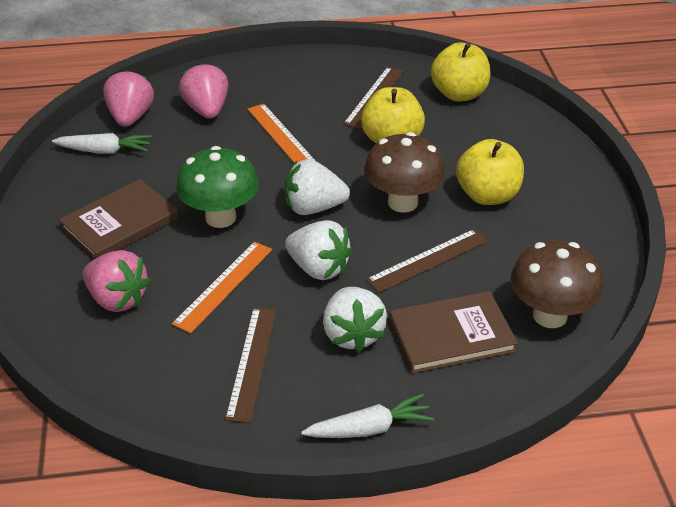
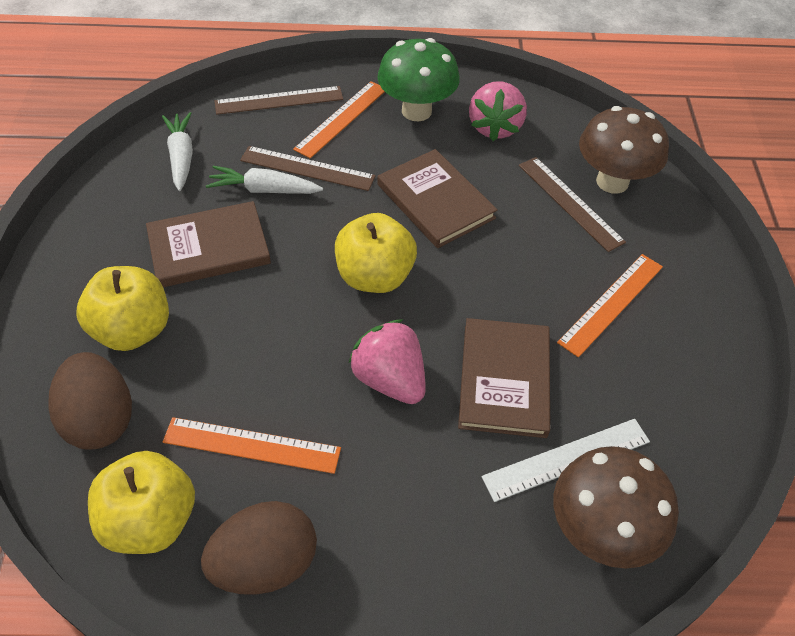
brown book: 2 -> 3
brown egg: 0 -> 2
orange ruler: 2 -> 3
pink strawberry: 3 -> 2
white ruler: 0 -> 1
white strawberry: 3 -> 0

